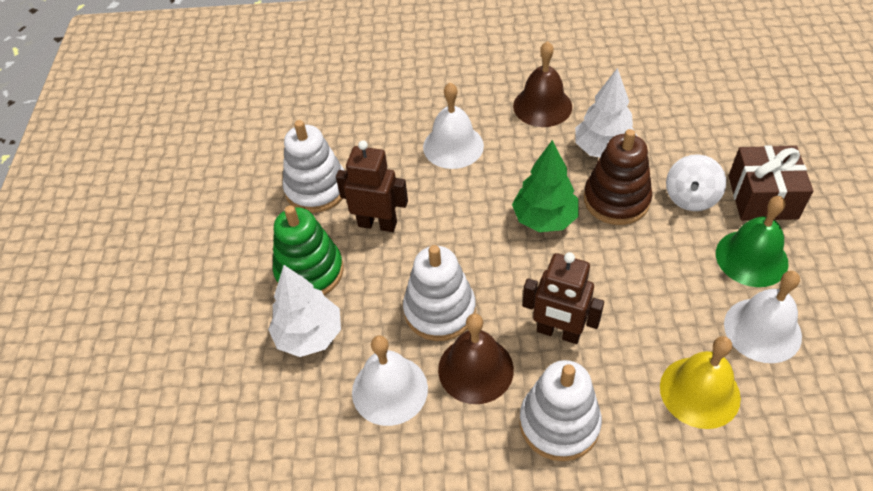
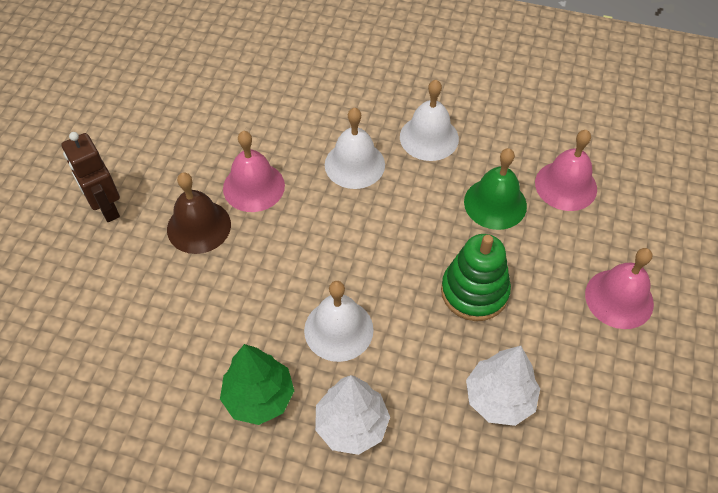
brown bell: 2 -> 1
brown gift: 1 -> 0
brown robot: 2 -> 1
brown stacking toy: 1 -> 0
pink bell: 0 -> 3
white spinning top: 1 -> 0
white stacking toy: 3 -> 0
yellow bell: 1 -> 0

